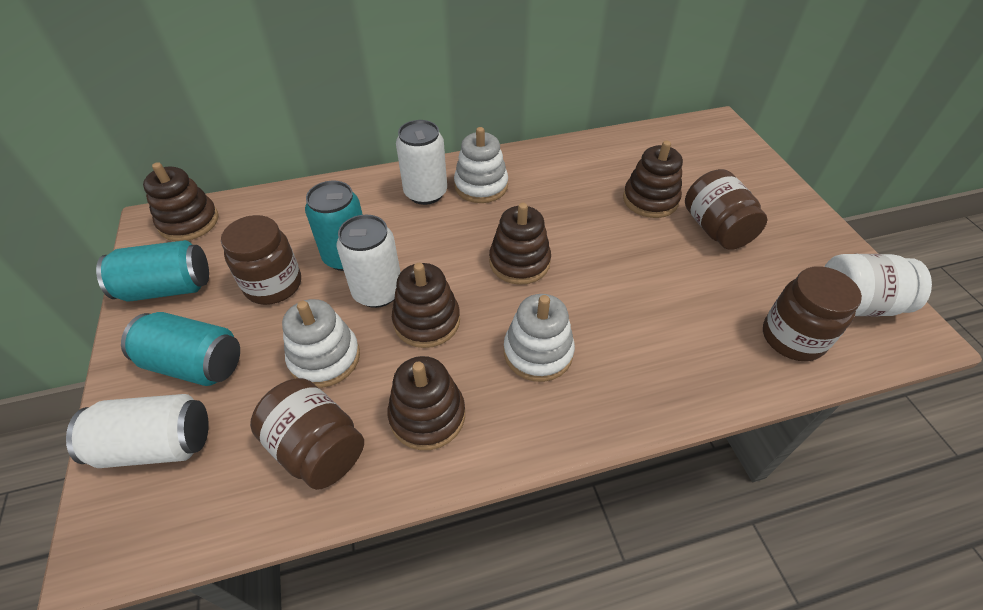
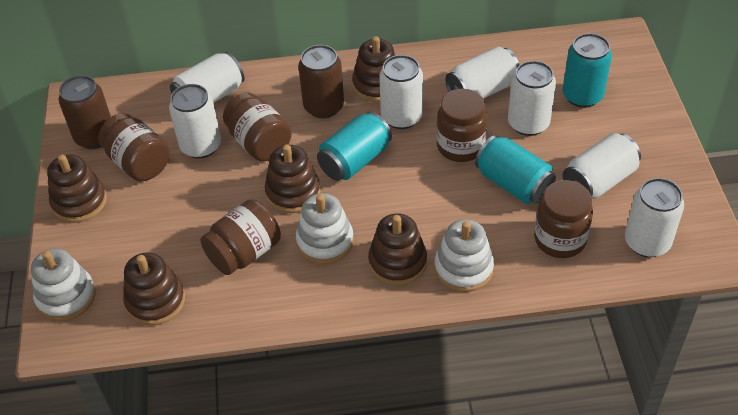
brown can: 0 -> 2
brown jar: 4 -> 5
white can: 3 -> 7
white jar: 1 -> 0

